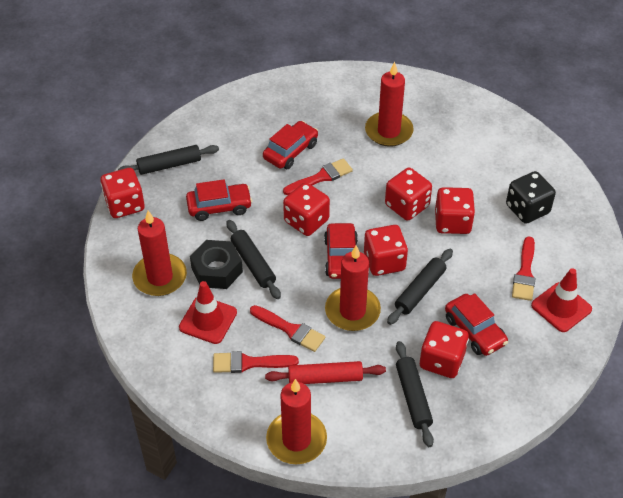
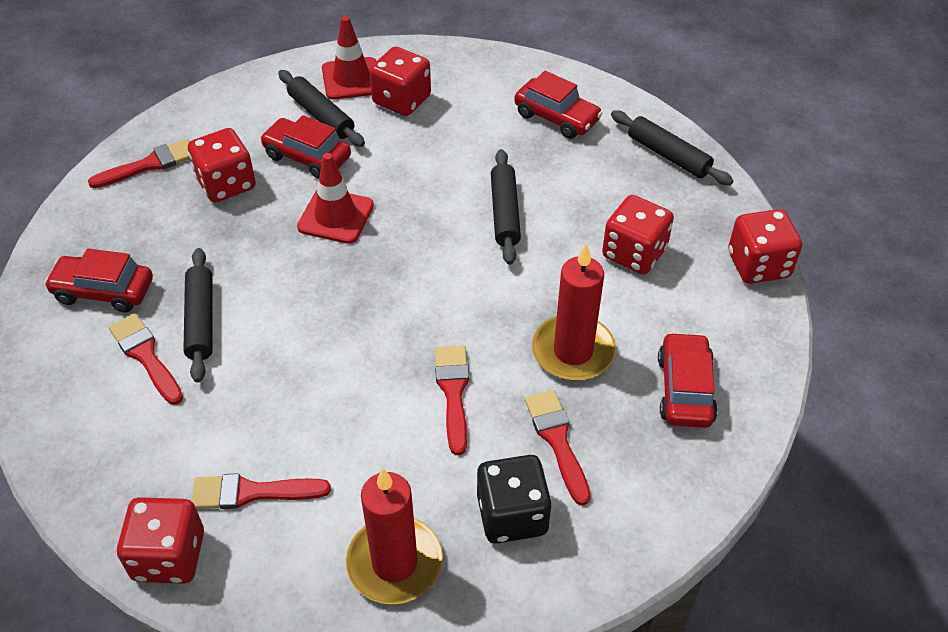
black nut: 1 -> 0
red brush: 4 -> 5
red candle: 4 -> 2
red dice: 6 -> 5
red rolling pin: 1 -> 0

